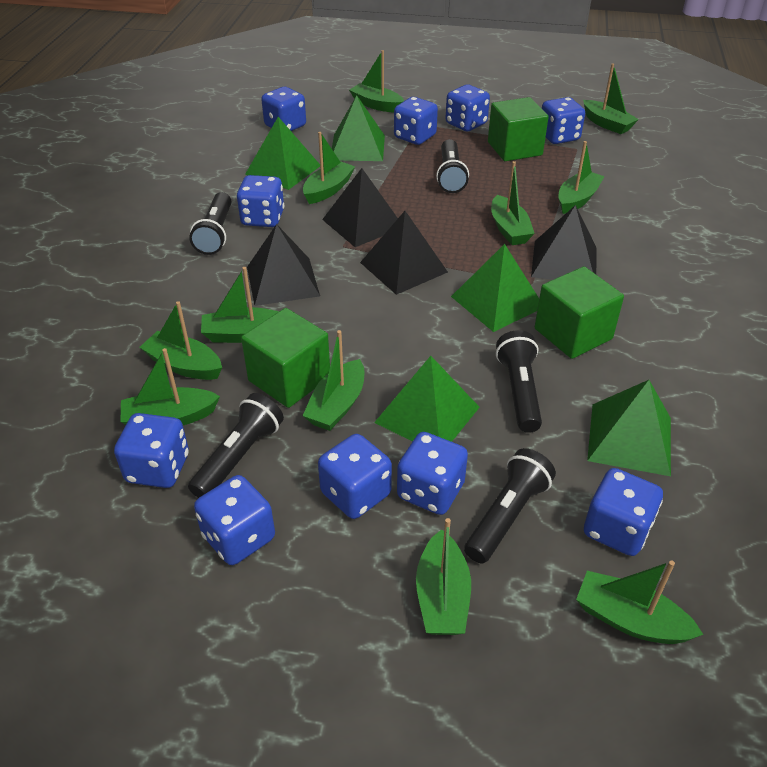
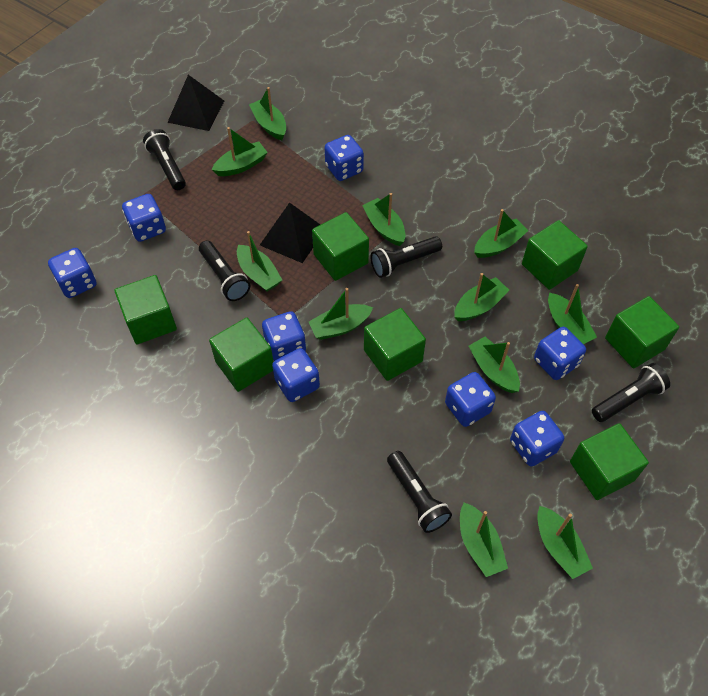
black pyramid: 4 -> 2
blue dice: 10 -> 8
green cube: 3 -> 7
green pyramid: 5 -> 0

